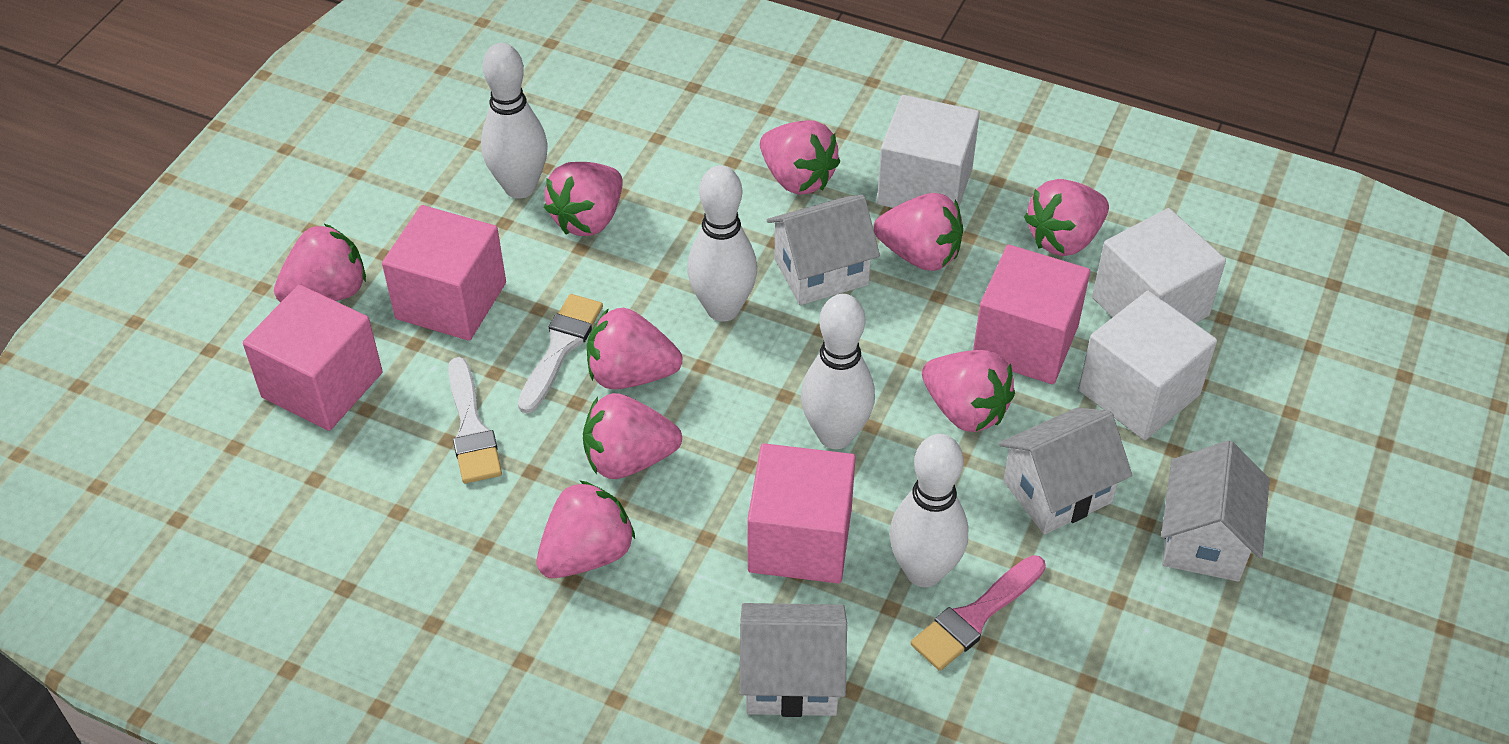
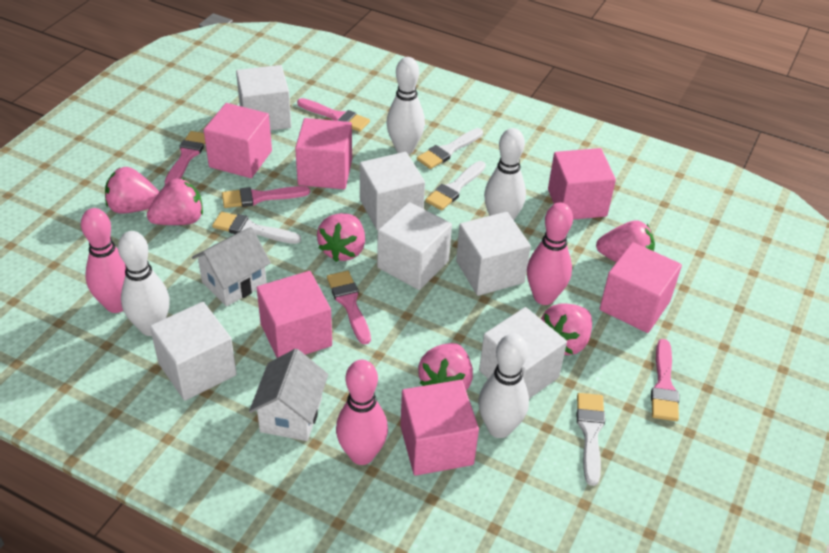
pink bowling pin: 0 -> 3
pink brush: 1 -> 5
pink cube: 4 -> 6
pink strawberry: 9 -> 6
white brush: 2 -> 4
white cube: 3 -> 6
white house: 4 -> 2

